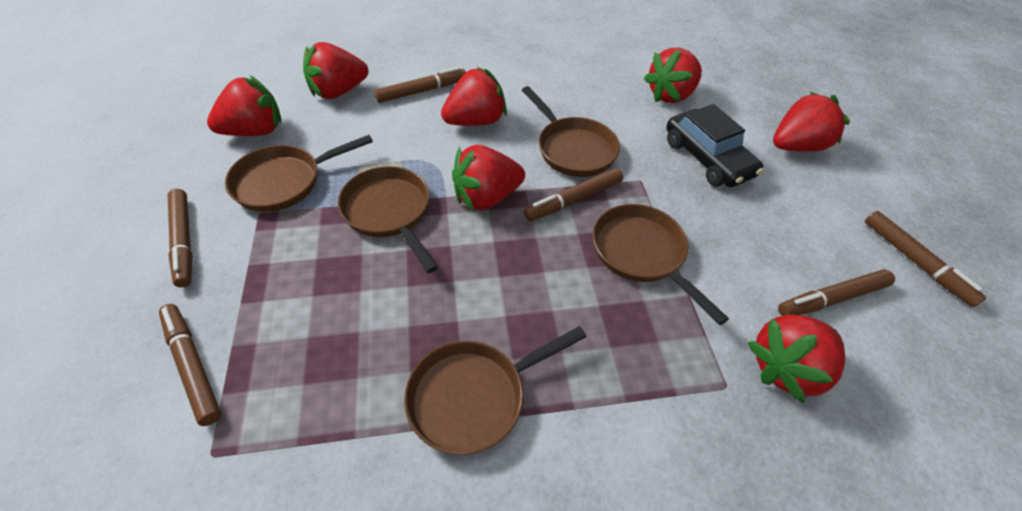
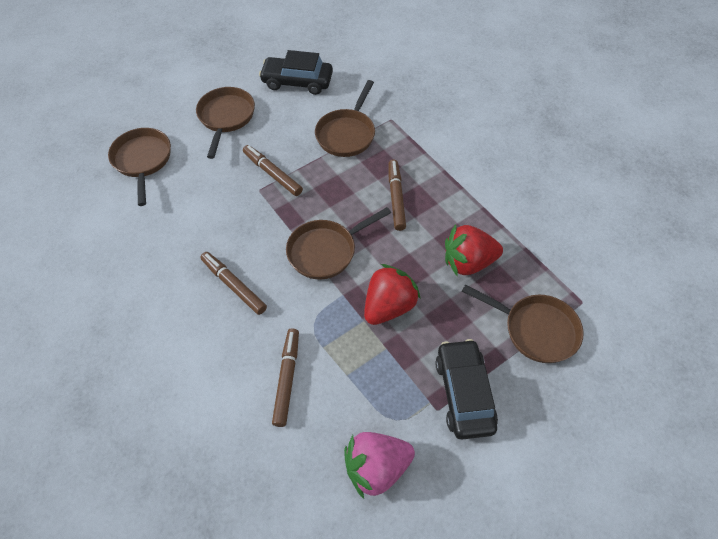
black car: 1 -> 2
brown marker: 6 -> 4
pink strawberry: 0 -> 1
red strawberry: 7 -> 2

